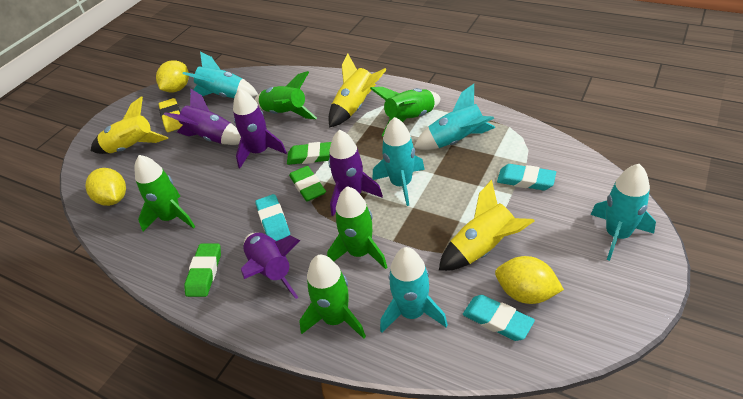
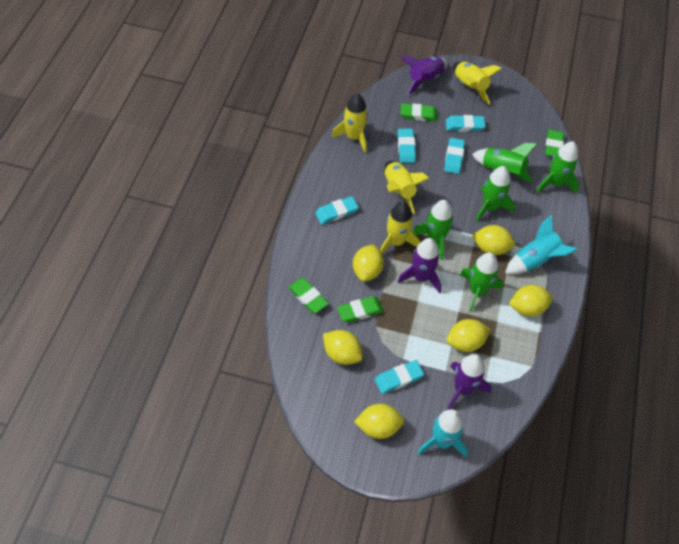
green eraser: 3 -> 4
purple rocket: 4 -> 3
turquoise eraser: 3 -> 5
turquoise rocket: 5 -> 2
yellow eraser: 1 -> 0
yellow lemon: 3 -> 6
yellow rocket: 3 -> 4

